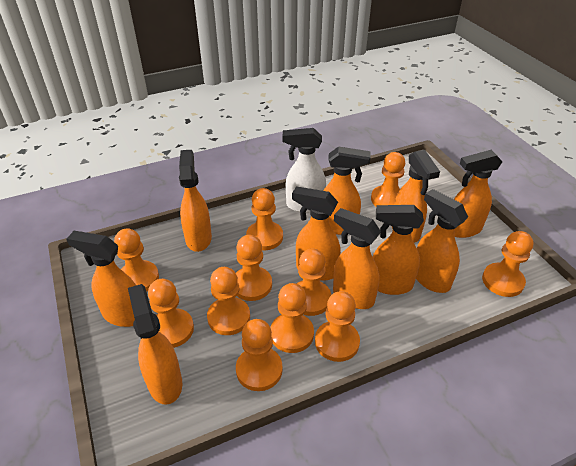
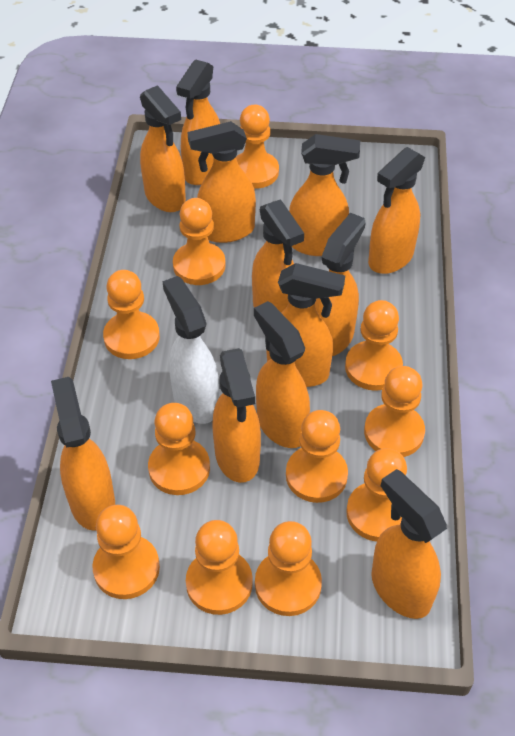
orange spray bottle: 10 -> 12

